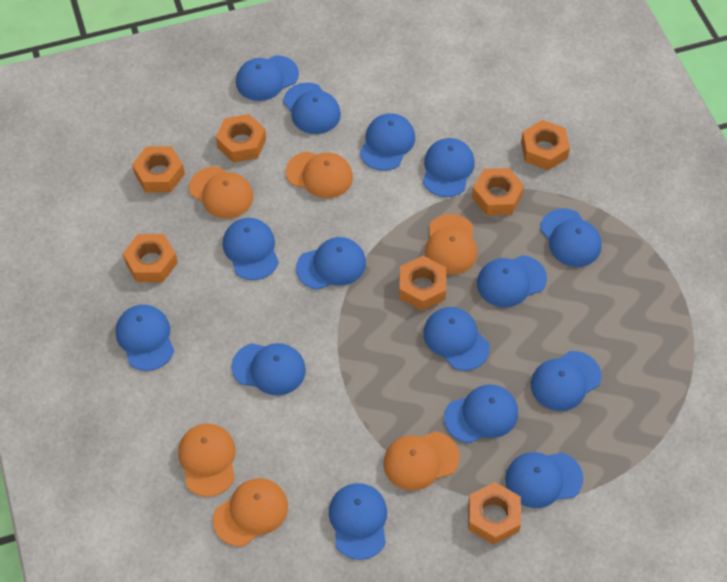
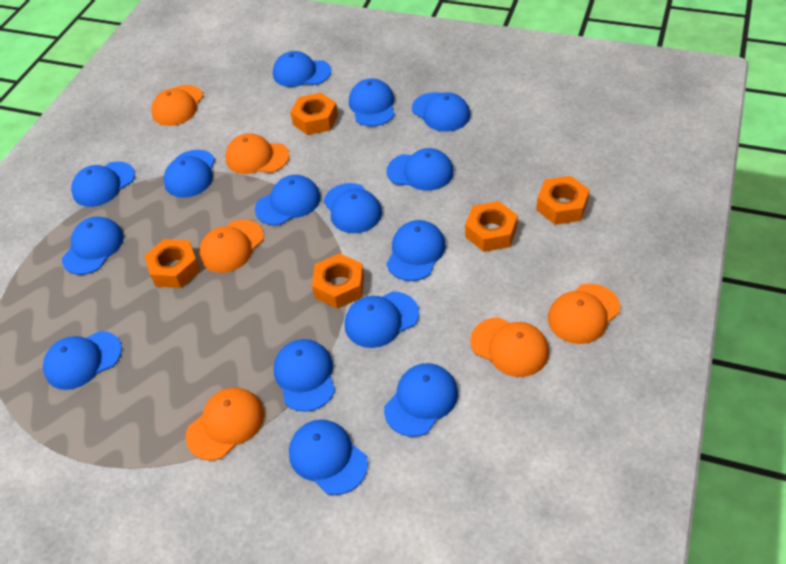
orange nut: 7 -> 5

